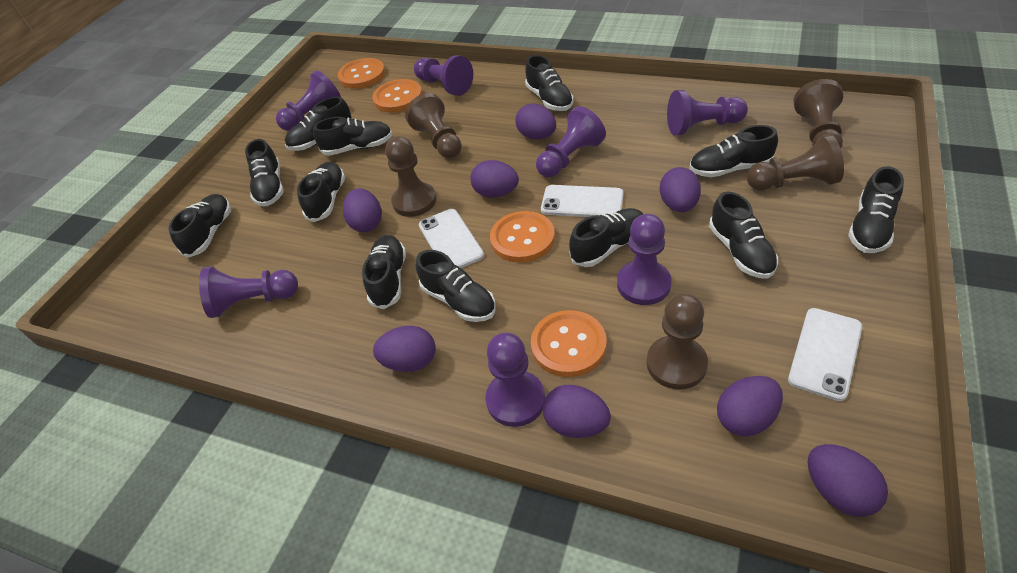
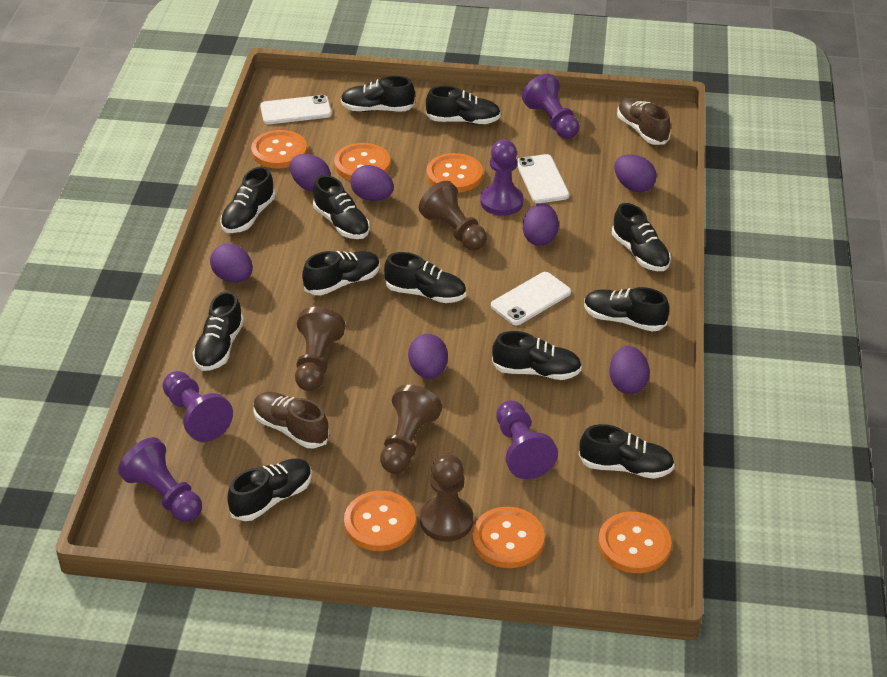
brown pawn: 5 -> 4
brown shoe: 0 -> 2
orange button: 4 -> 6
purple egg: 8 -> 7
purple pawn: 7 -> 5

